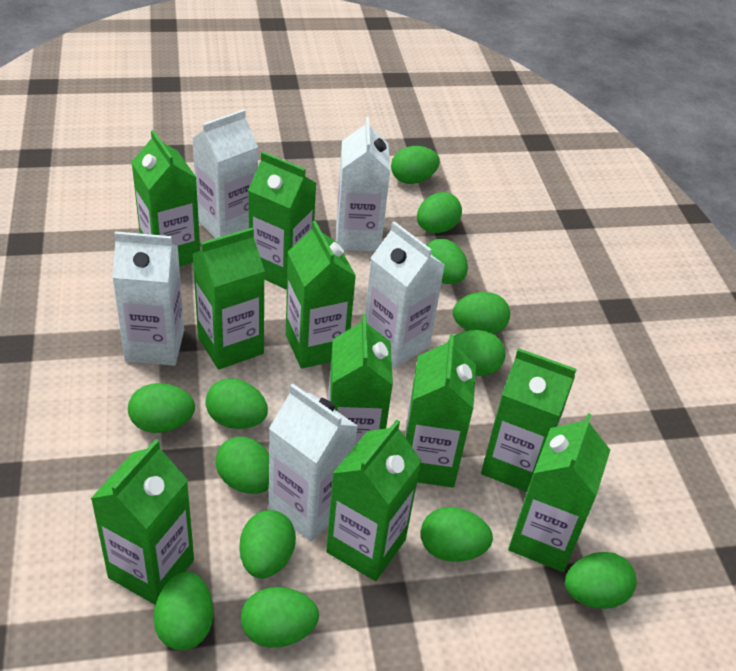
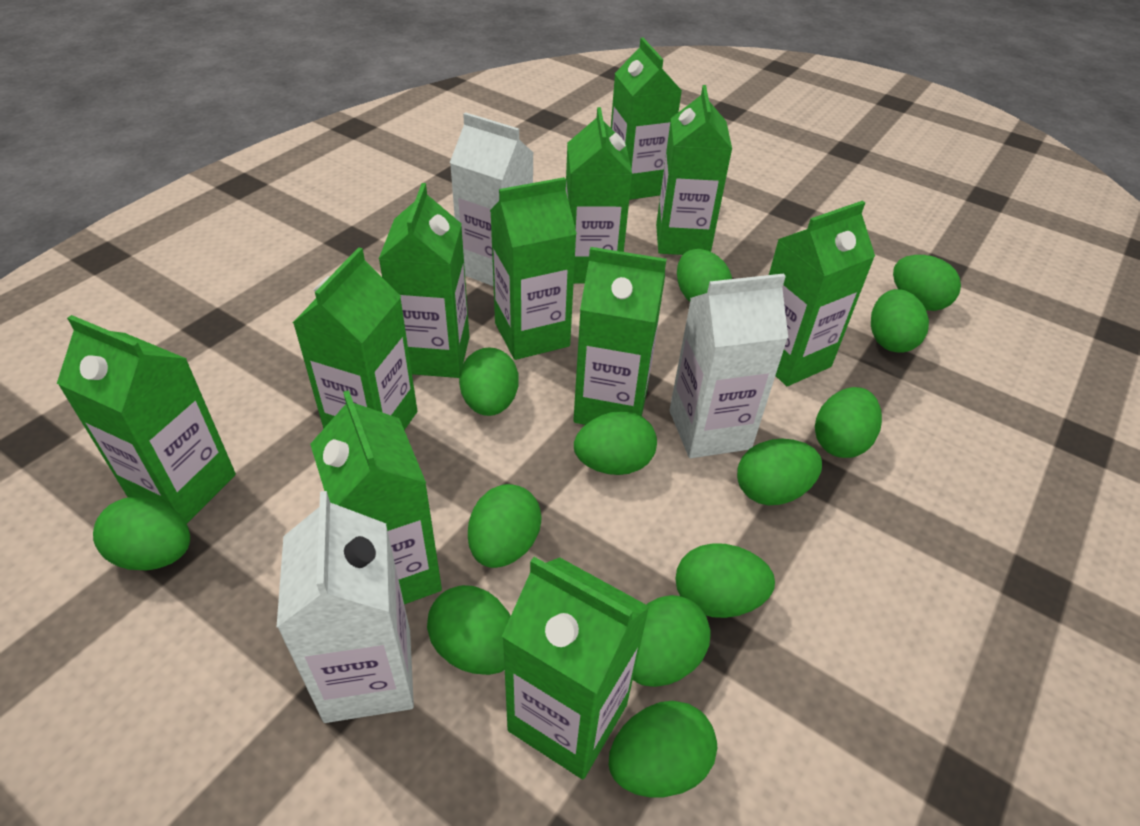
green carton: 10 -> 11
white carton: 5 -> 3

